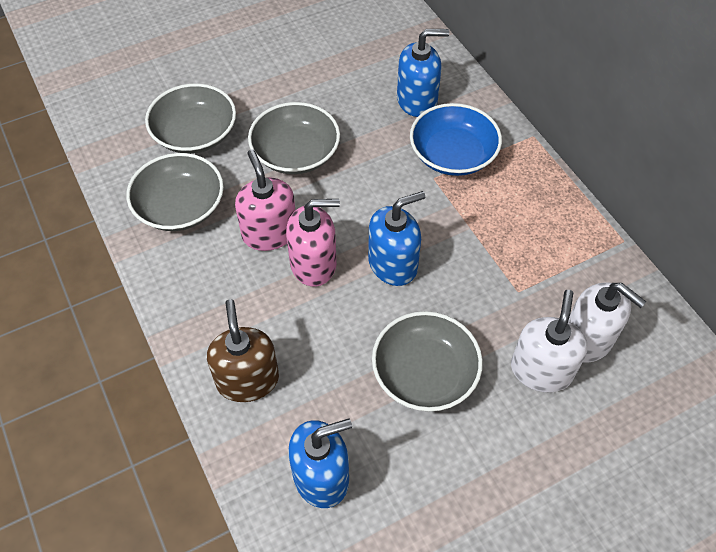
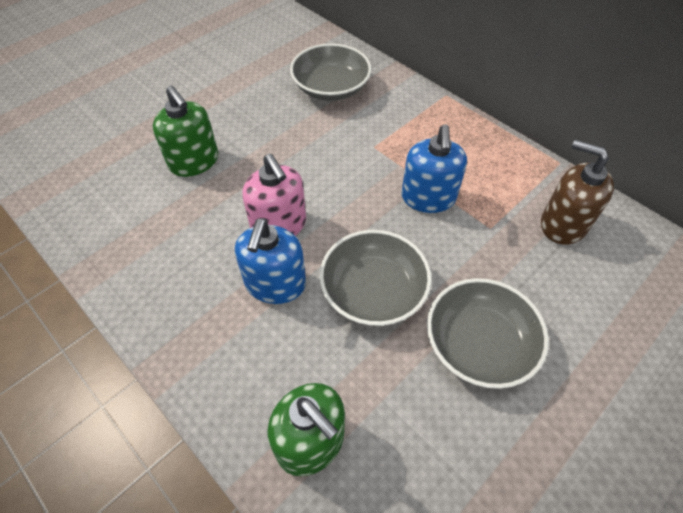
blue bowl: 1 -> 0
blue soap dispenser: 3 -> 2
green soap dispenser: 0 -> 2
grey bowl: 4 -> 3
pink soap dispenser: 2 -> 1
white soap dispenser: 2 -> 0

